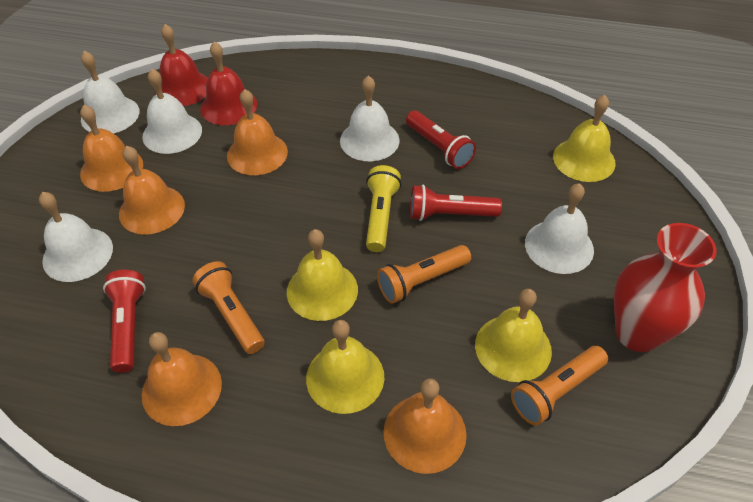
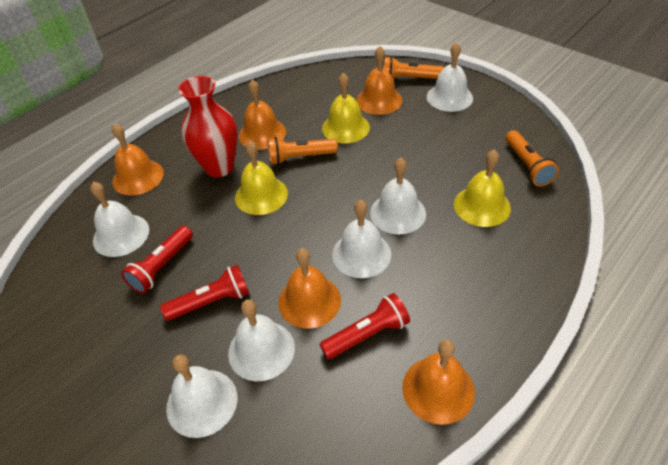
red bell: 2 -> 0
white bell: 5 -> 6
yellow bell: 4 -> 3
yellow flashlight: 1 -> 0

